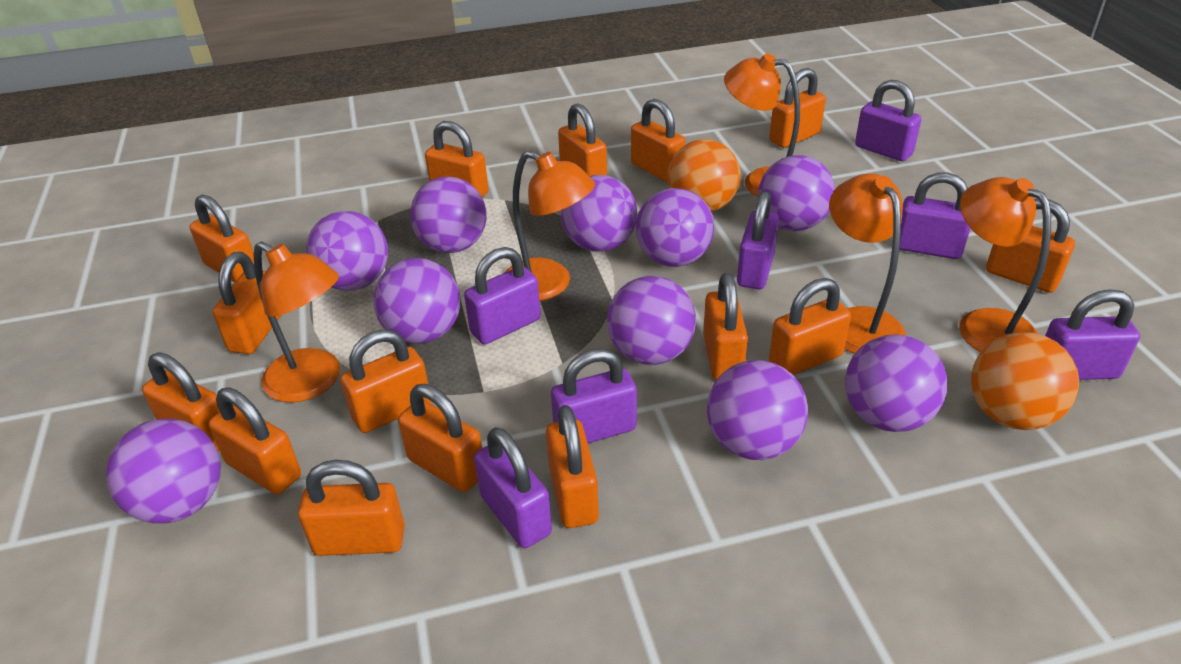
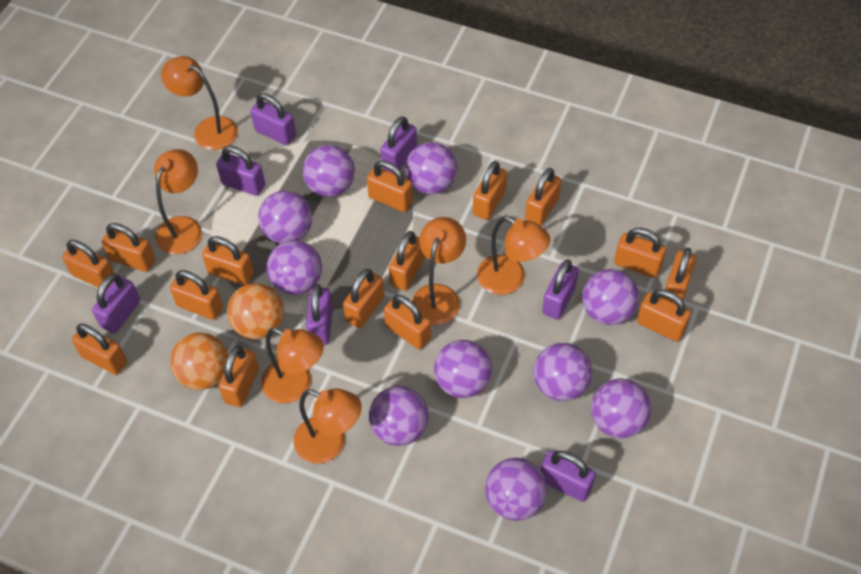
orange lamp: 5 -> 6

